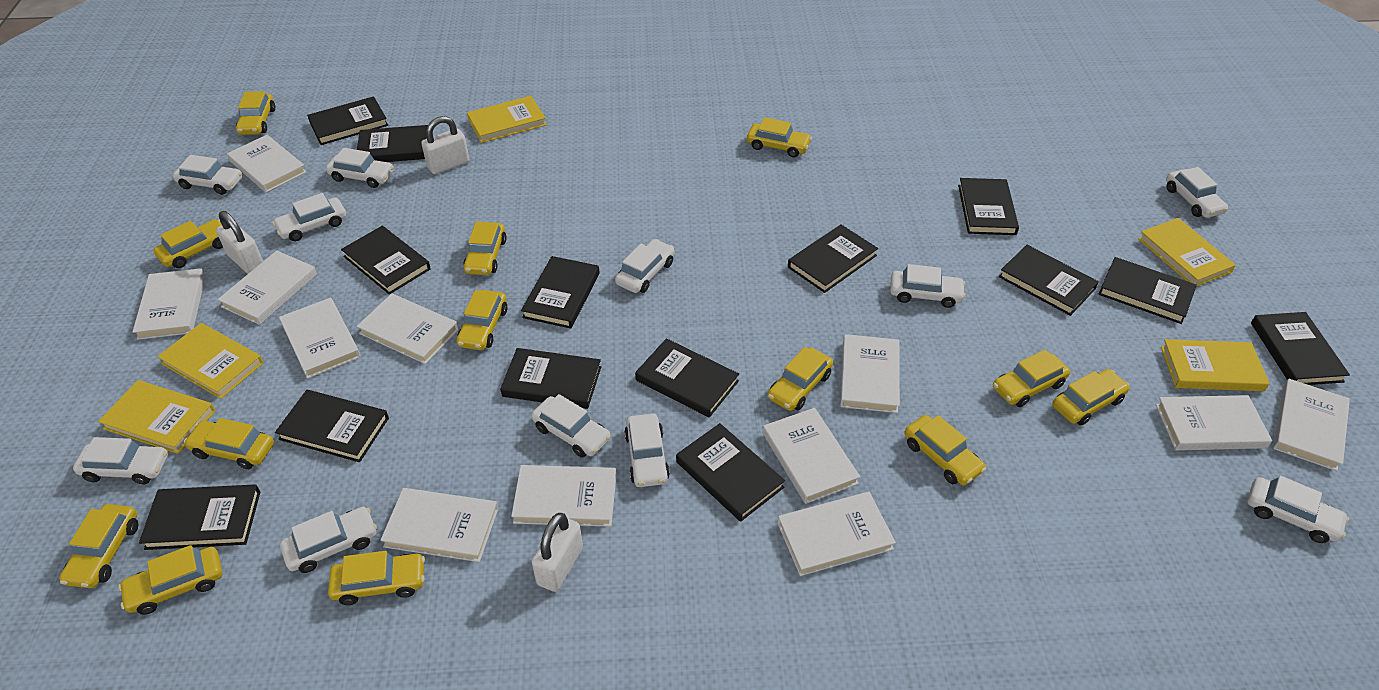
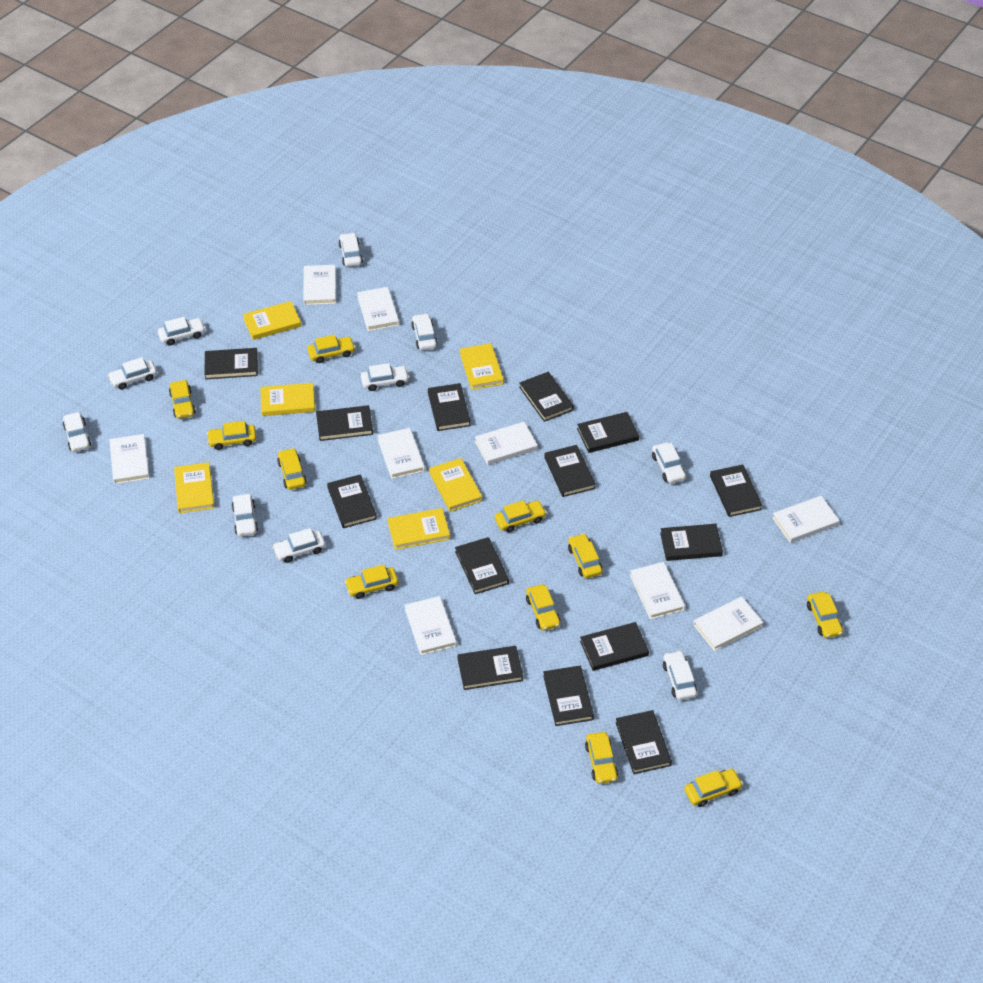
white book: 12 -> 9
white car: 11 -> 10
white padlock: 3 -> 0
yellow book: 5 -> 6
yellow car: 13 -> 11

